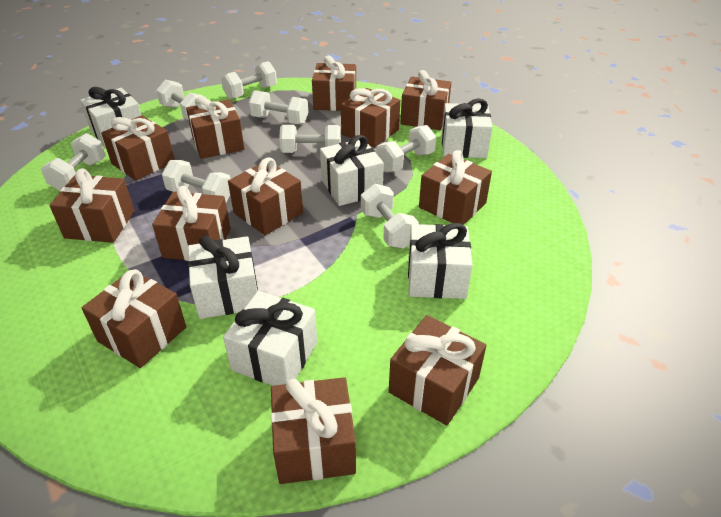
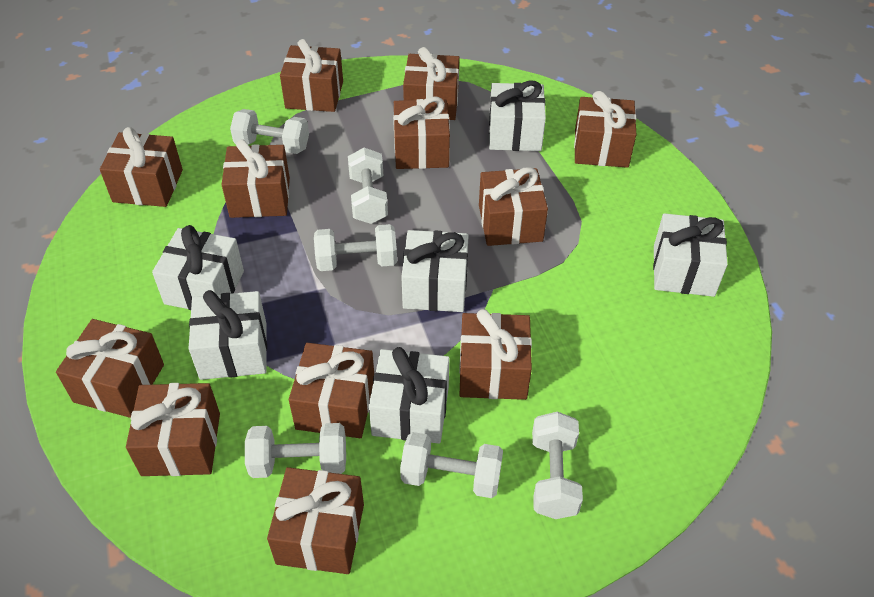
white dumbbell: 8 -> 6

